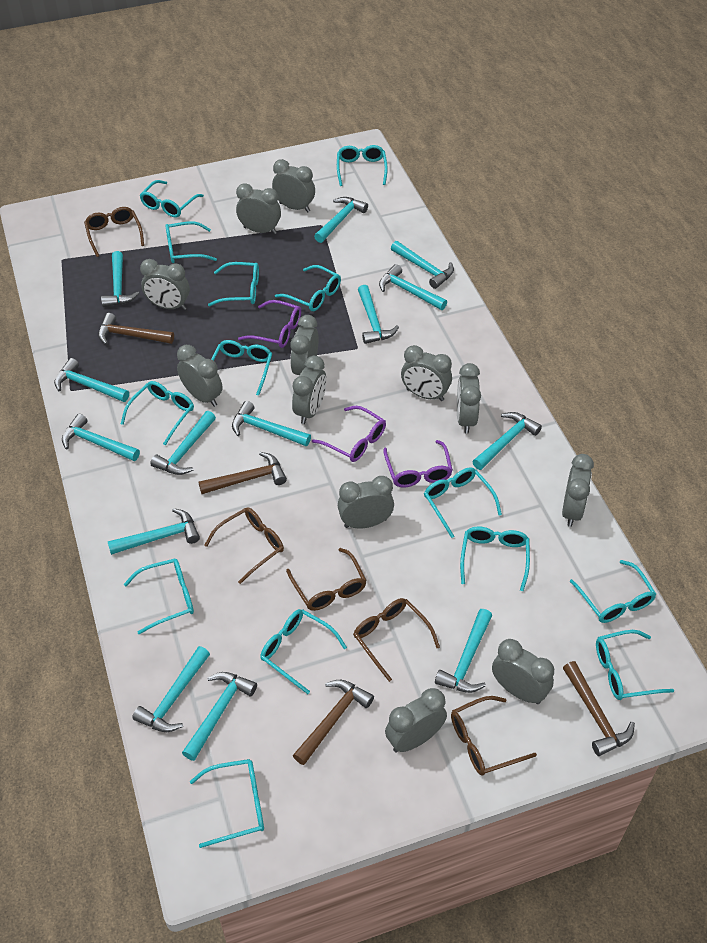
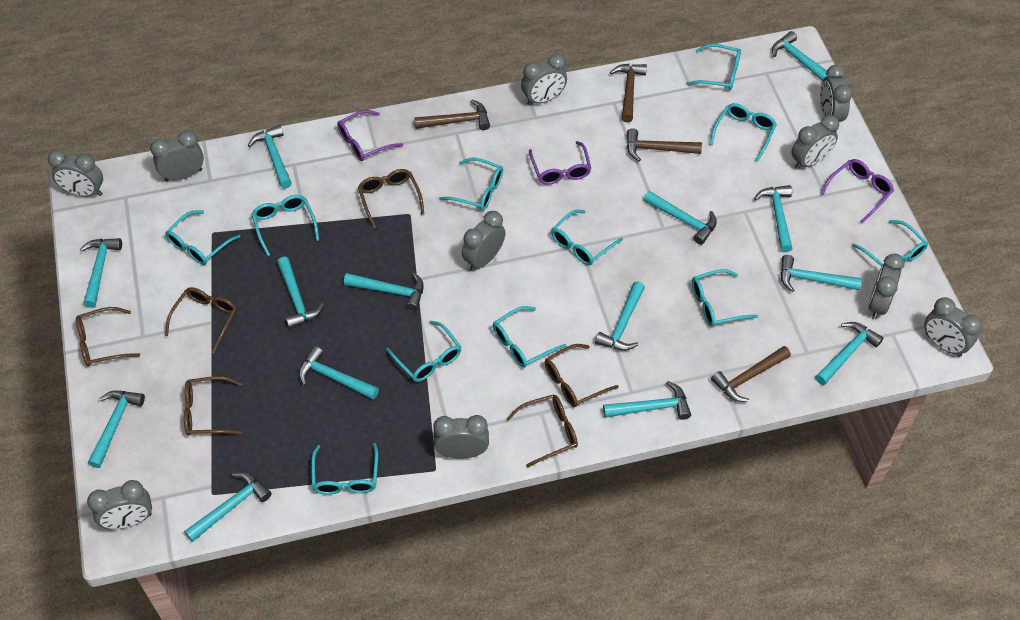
brown glasses: 5 -> 6
grey clock: 12 -> 10
turquoise glasses: 14 -> 11

